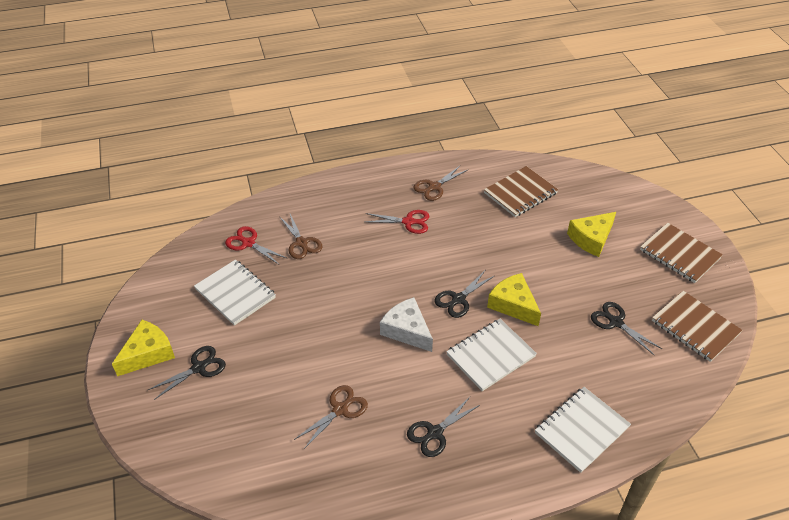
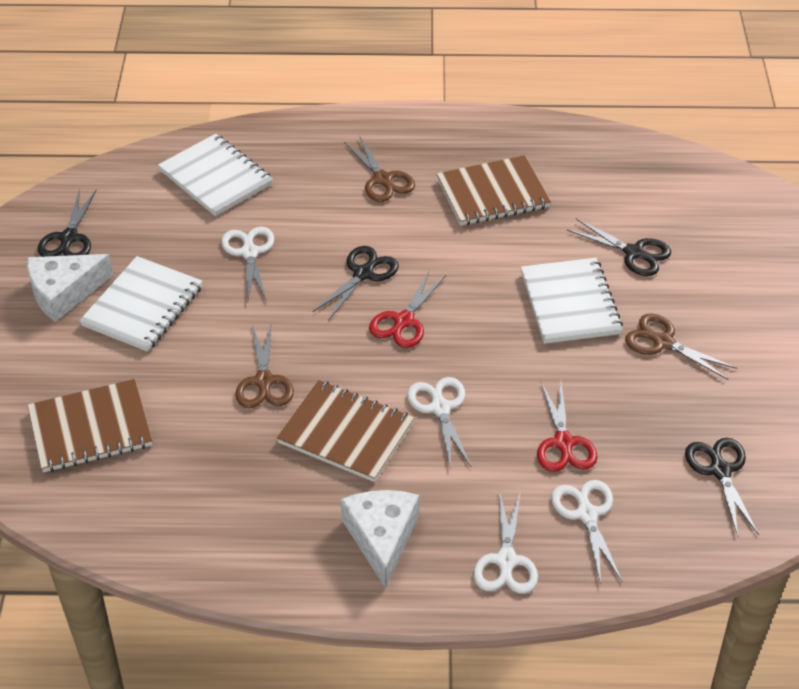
white cheese: 1 -> 2
white scissors: 0 -> 4
yellow cheese: 3 -> 0

